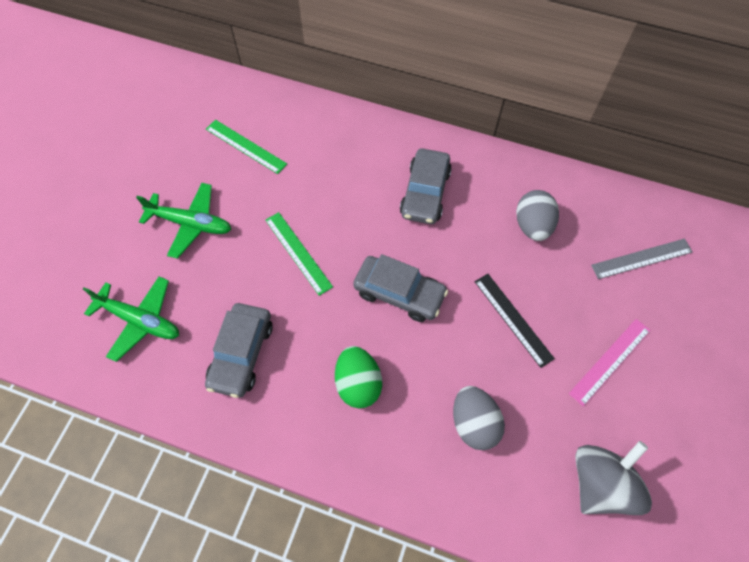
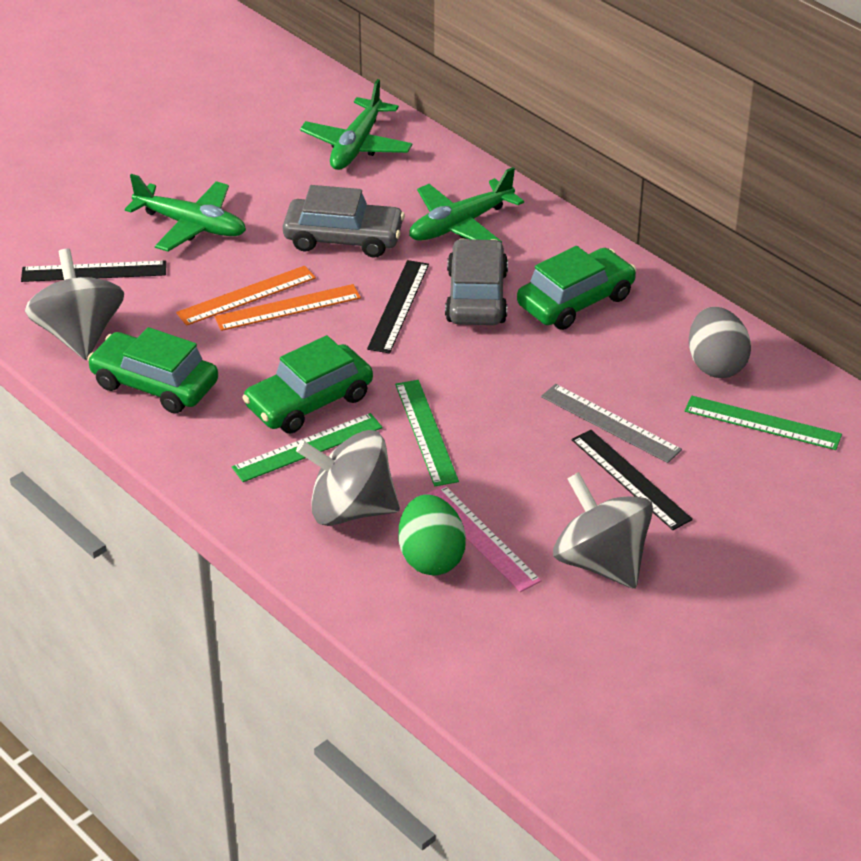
black ruler: 1 -> 3
green car: 0 -> 3
green plane: 2 -> 3
green ruler: 2 -> 3
grey car: 3 -> 2
grey egg: 2 -> 1
grey spinning top: 1 -> 3
orange ruler: 0 -> 2

